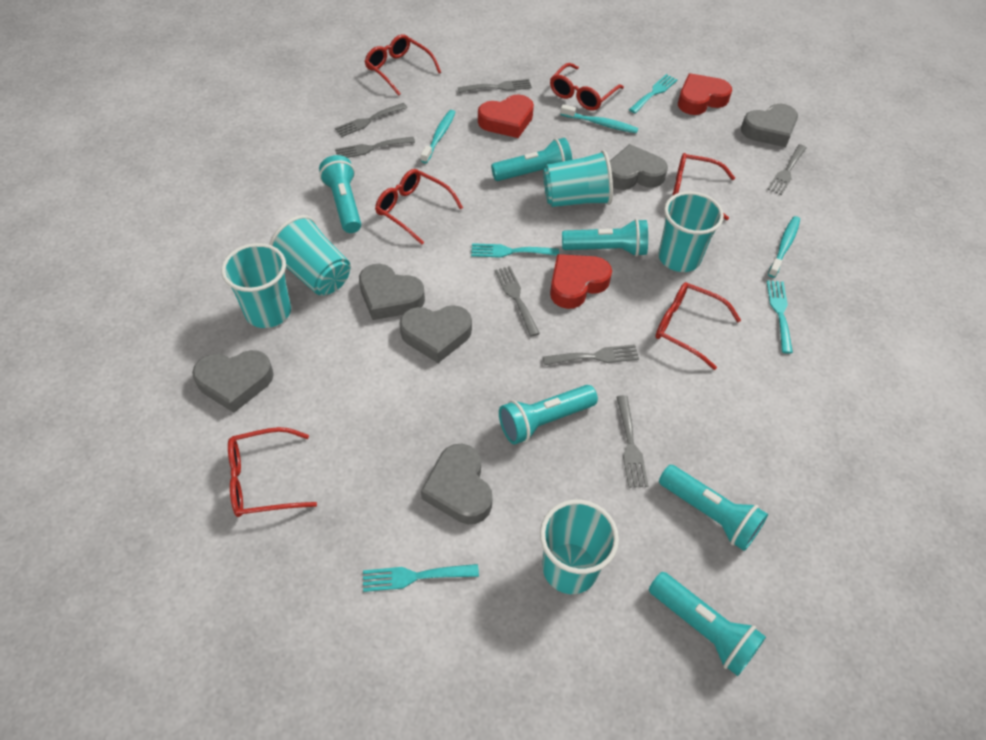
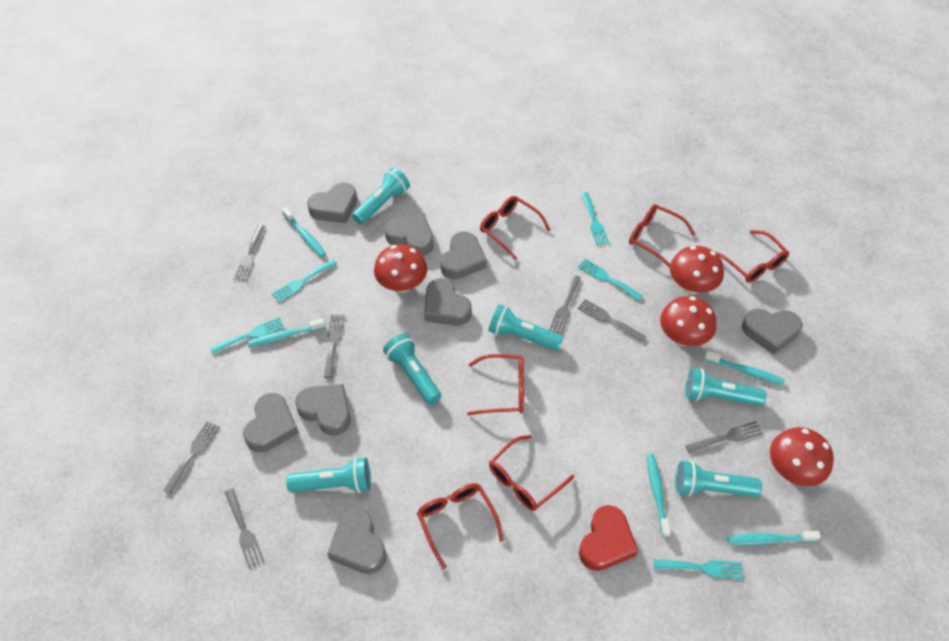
grey heart: 6 -> 8
red heart: 3 -> 1
red mushroom: 0 -> 4
turquoise cup: 5 -> 0
turquoise fork: 4 -> 5
turquoise toothbrush: 3 -> 5

